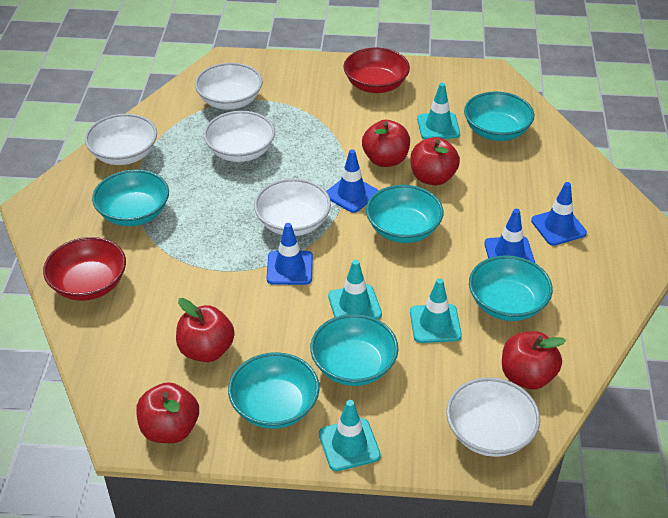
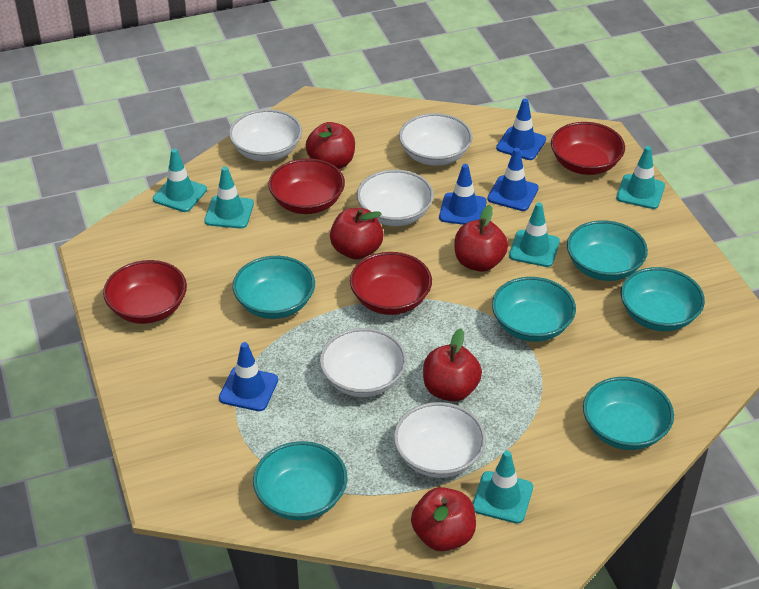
red bowl: 2 -> 4
turquoise traffic cone: 4 -> 5

